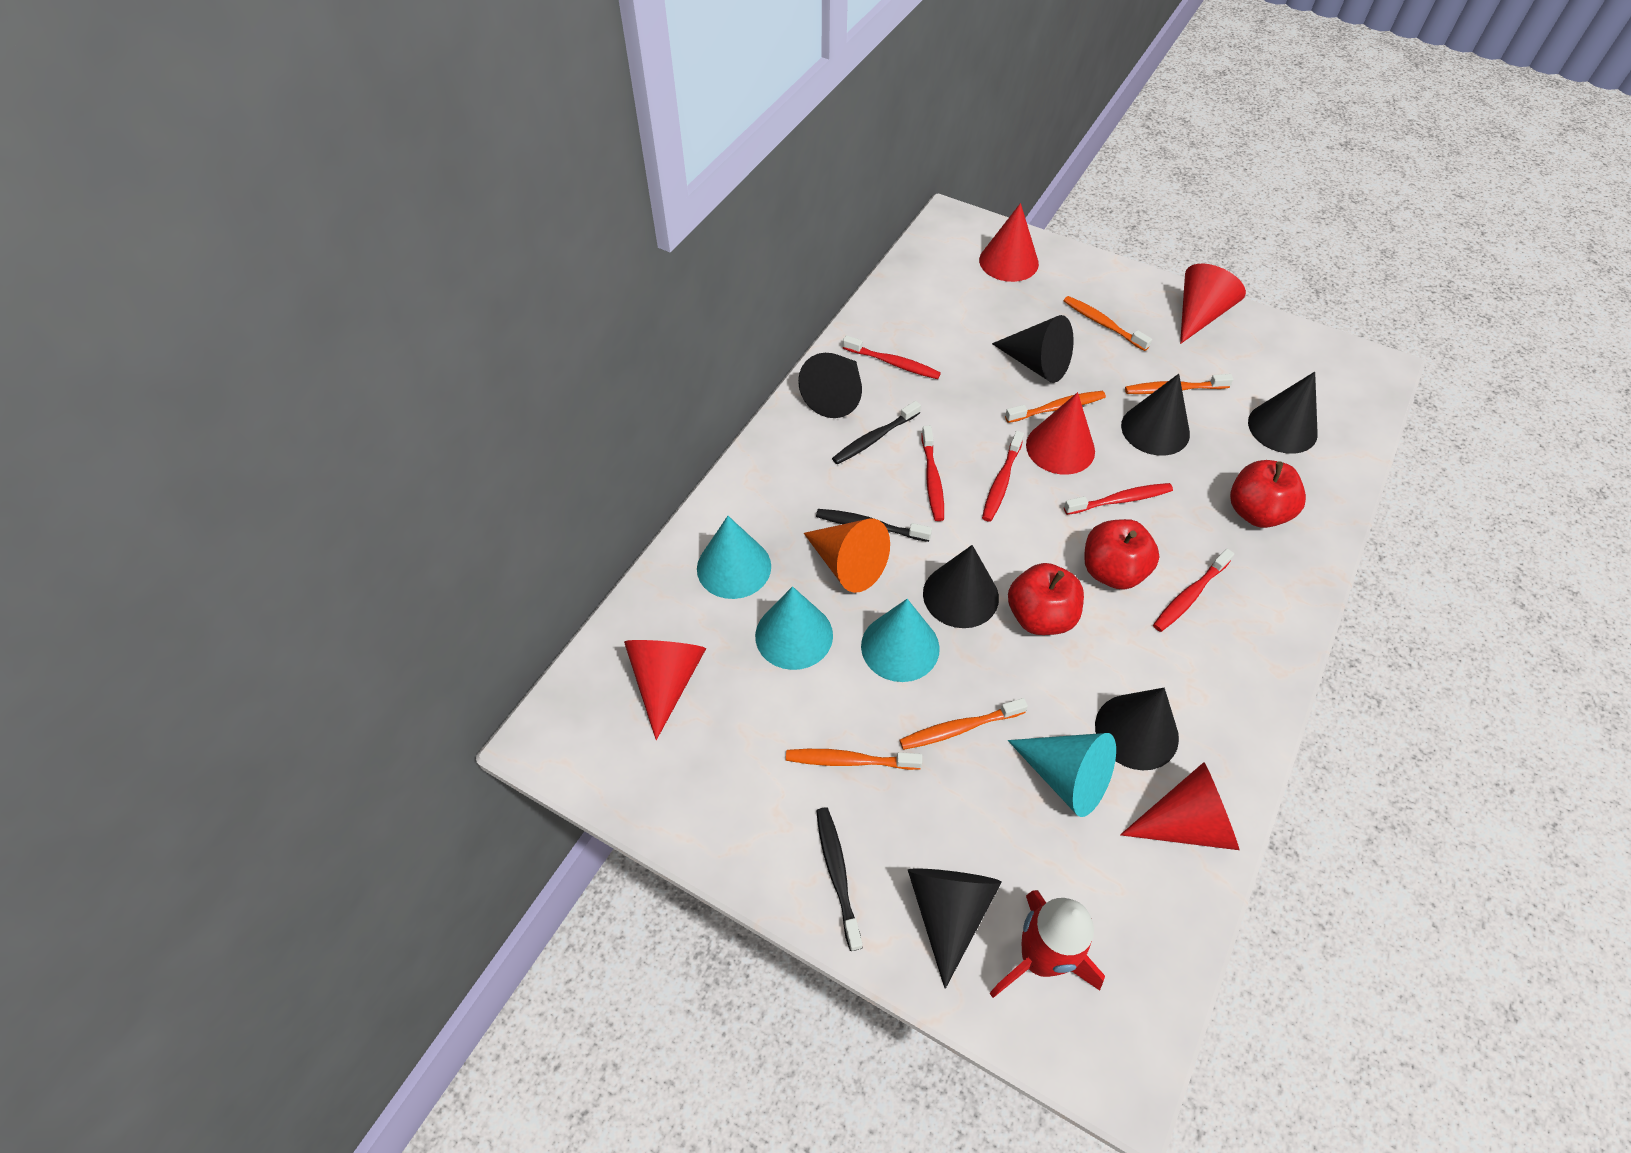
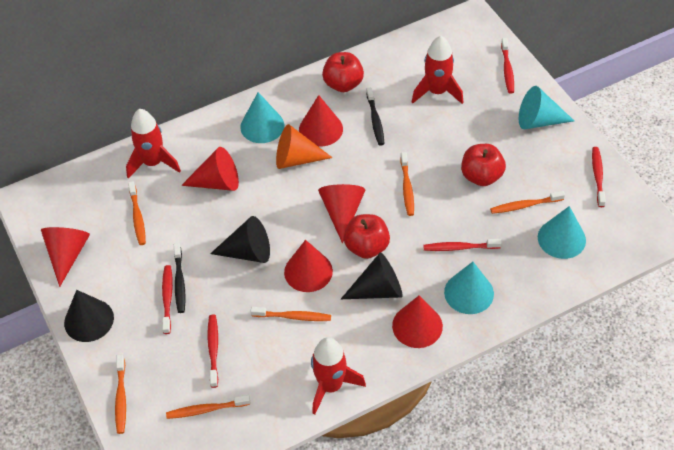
black cone: 7 -> 3
black toothbrush: 3 -> 2
orange toothbrush: 5 -> 6
red cone: 5 -> 6
red rocket: 1 -> 3

